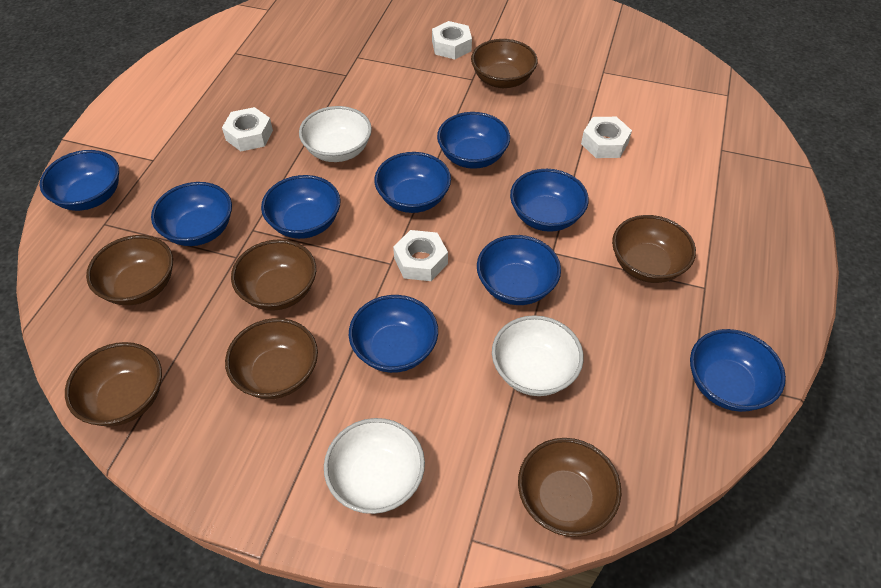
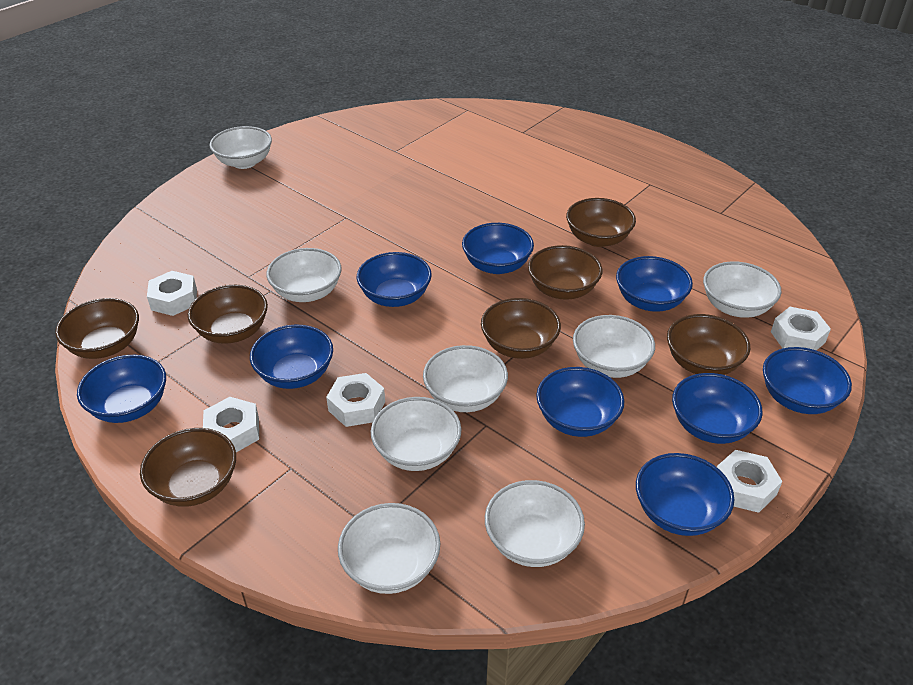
white bowl: 3 -> 8
white nut: 4 -> 5

